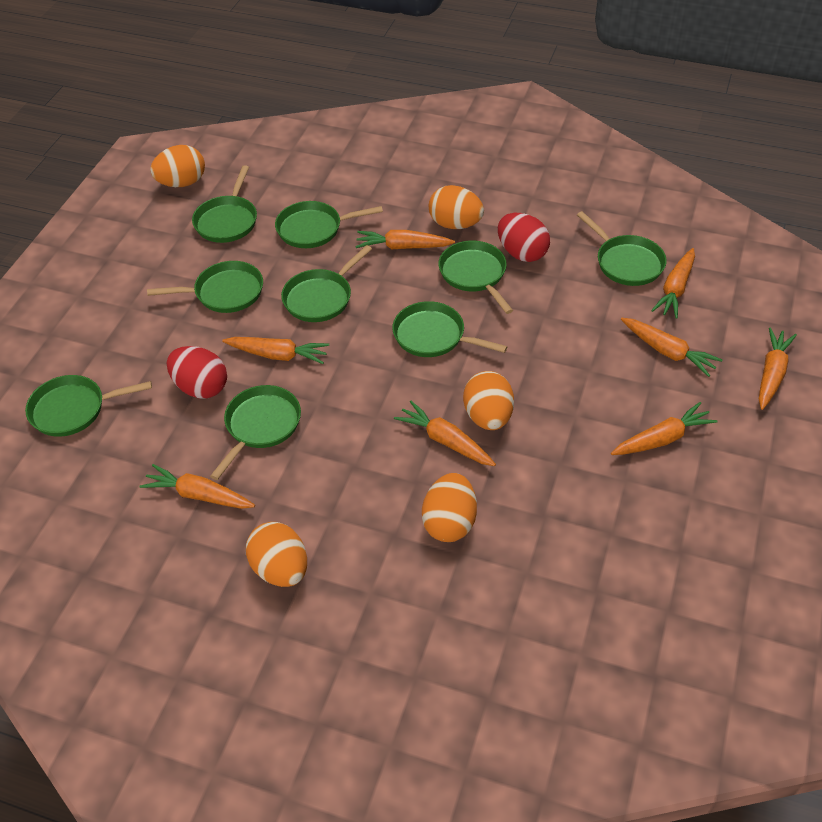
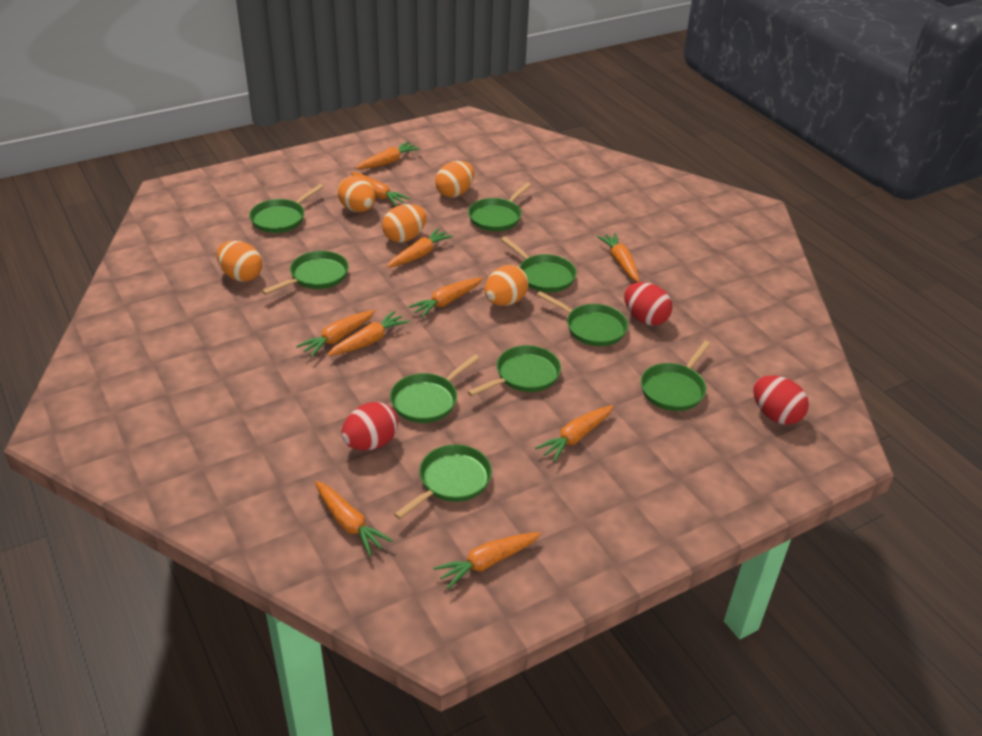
orange carrot: 8 -> 10
red egg: 2 -> 3

